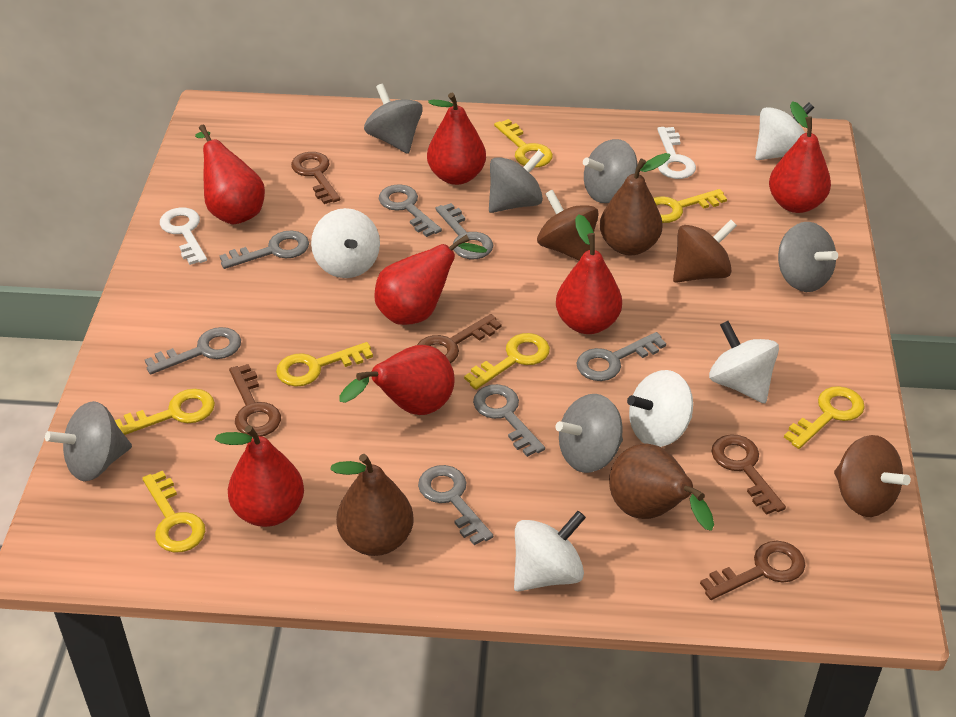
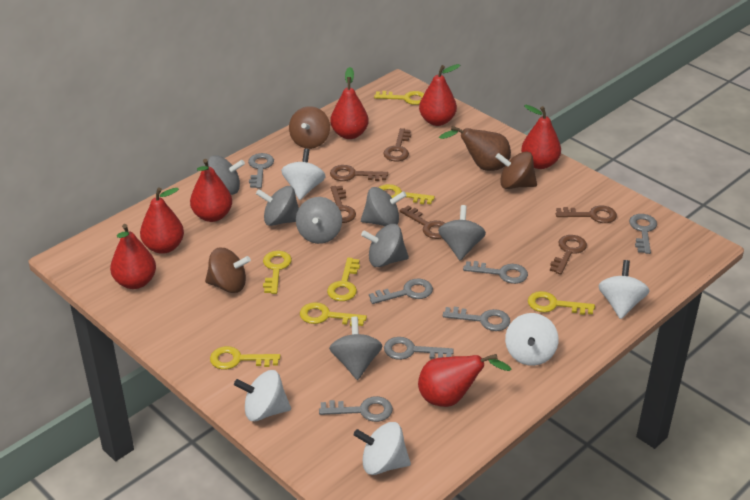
brown key: 5 -> 6
brown pear: 3 -> 1
grey spinning top: 6 -> 7
white key: 2 -> 0

